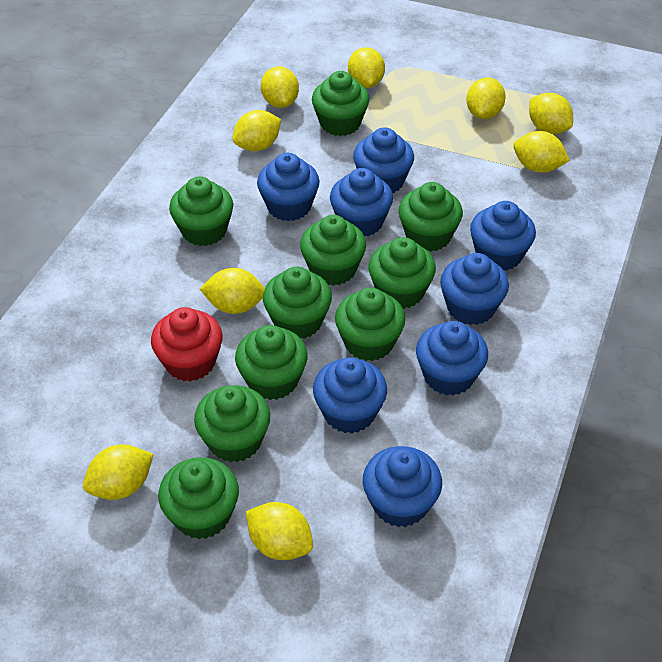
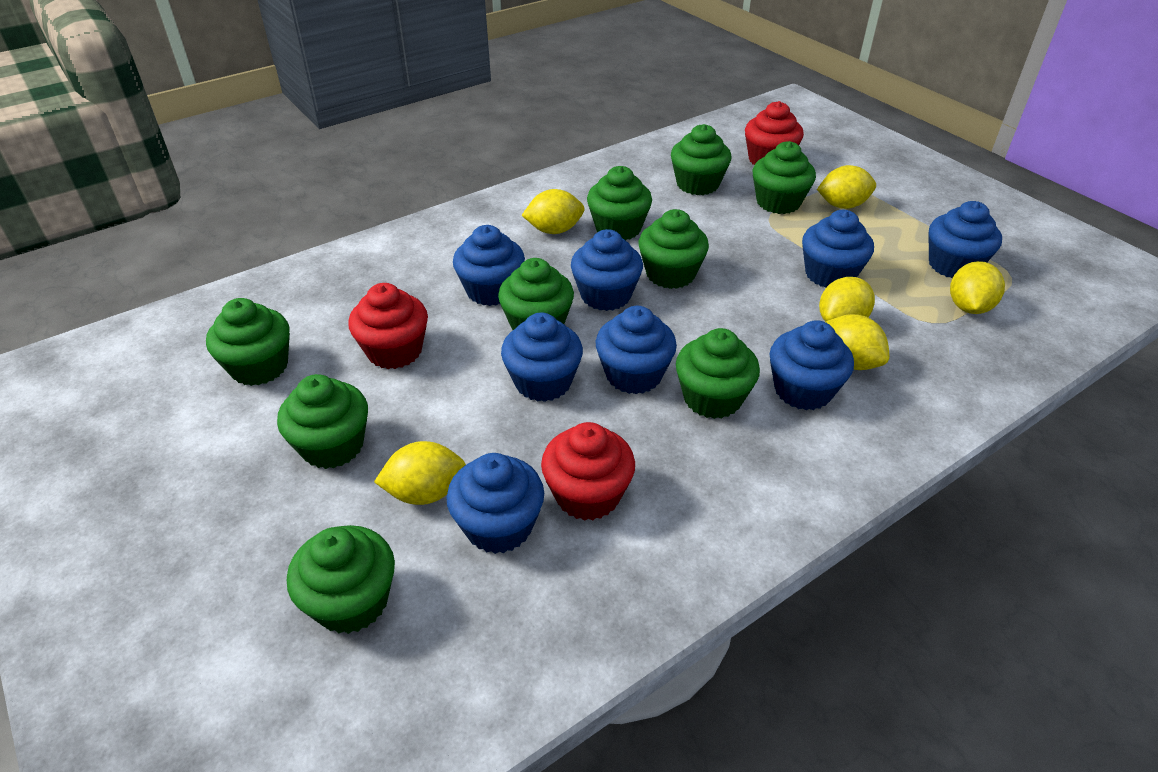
green cupcake: 10 -> 9
red cupcake: 1 -> 3
yellow lemon: 9 -> 6

